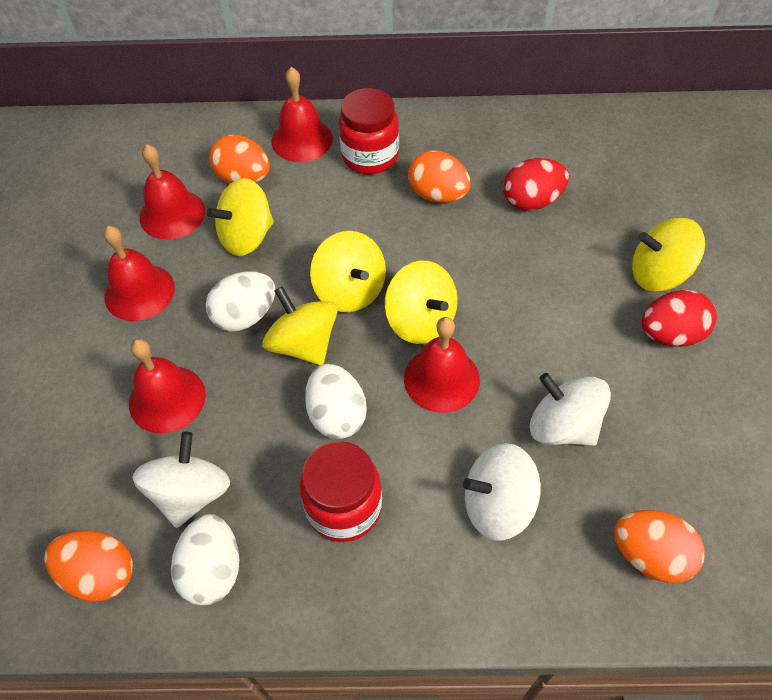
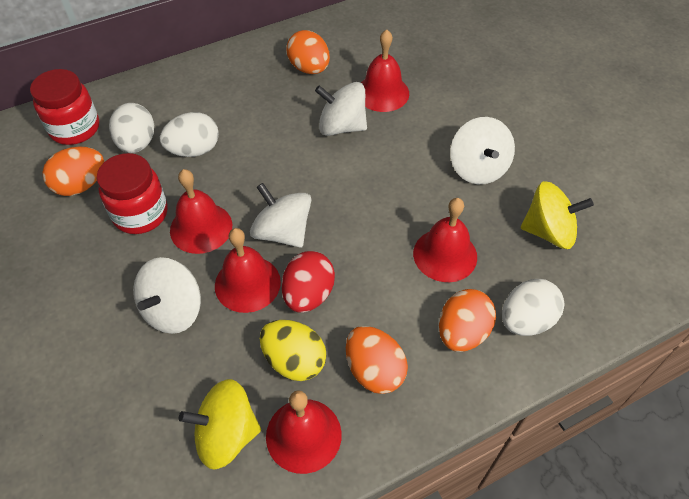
red egg: 2 -> 1
white spinning top: 3 -> 4
yellow egg: 0 -> 1
yellow spinning top: 5 -> 2

